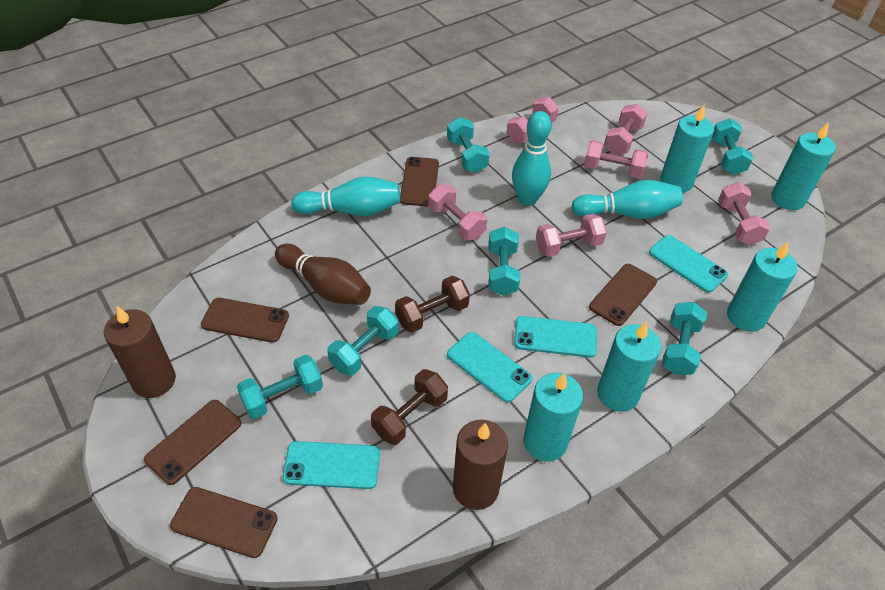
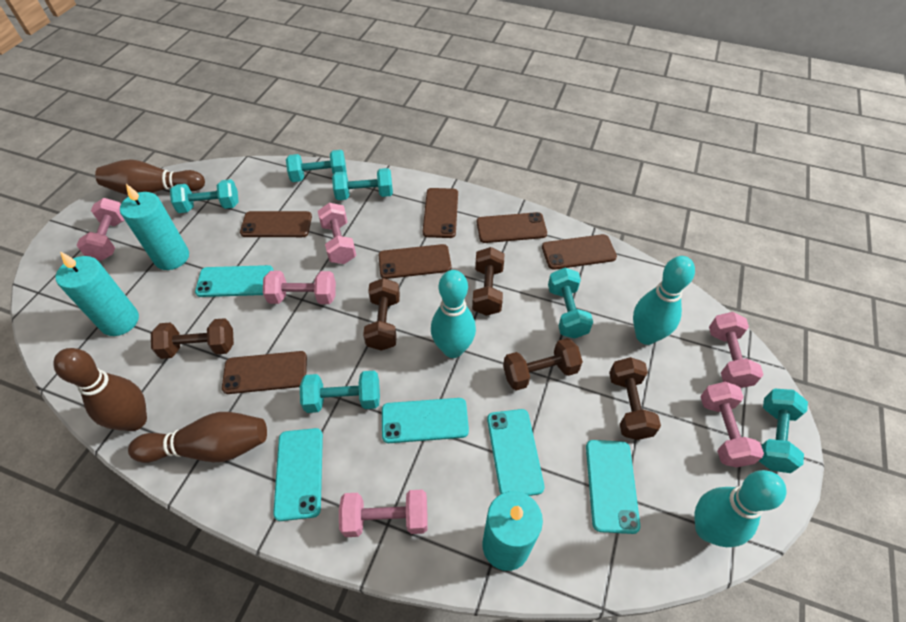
brown bowling pin: 1 -> 3
brown candle: 2 -> 0
brown dumbbell: 2 -> 5
brown phone: 5 -> 6
turquoise candle: 5 -> 3
turquoise phone: 4 -> 5

